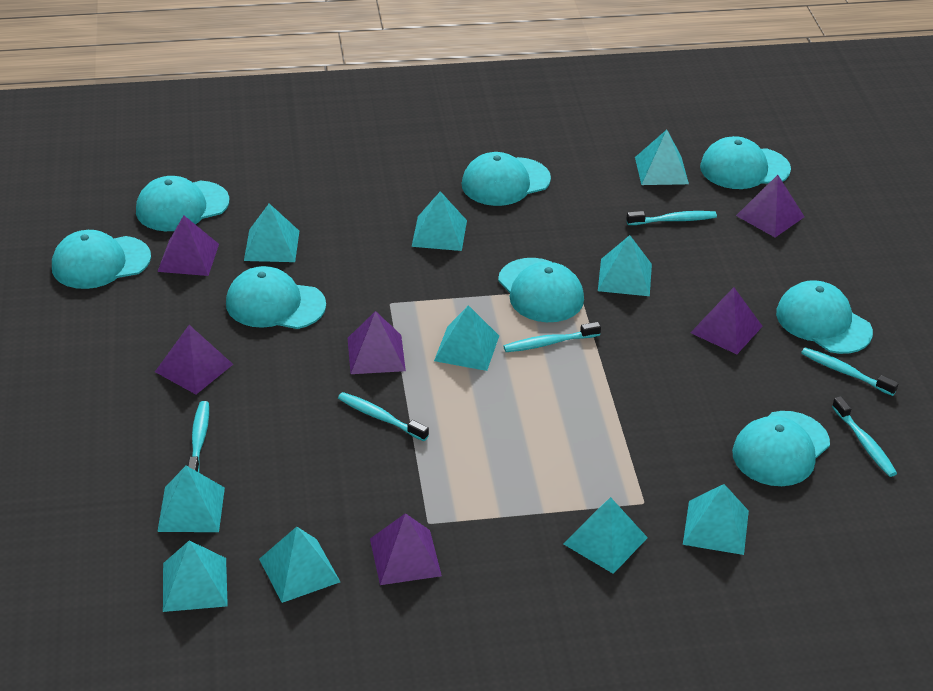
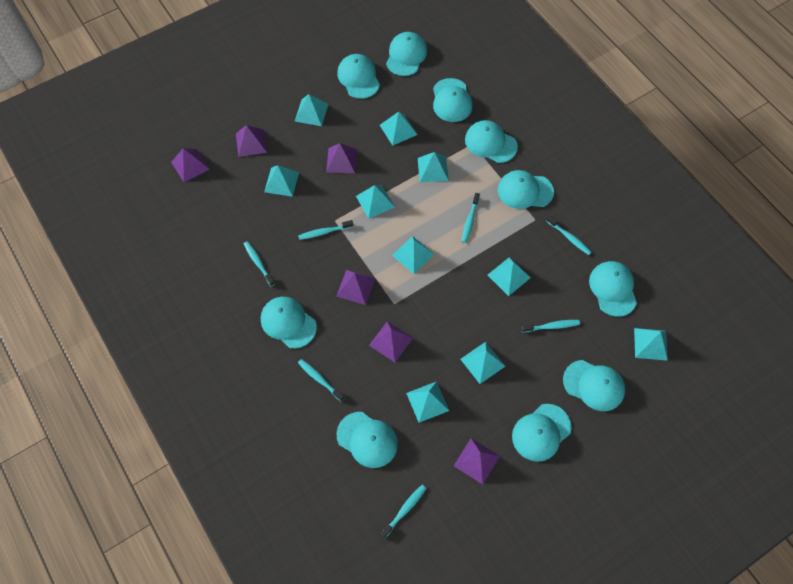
turquoise cap: 8 -> 10
turquoise toothbrush: 6 -> 7

